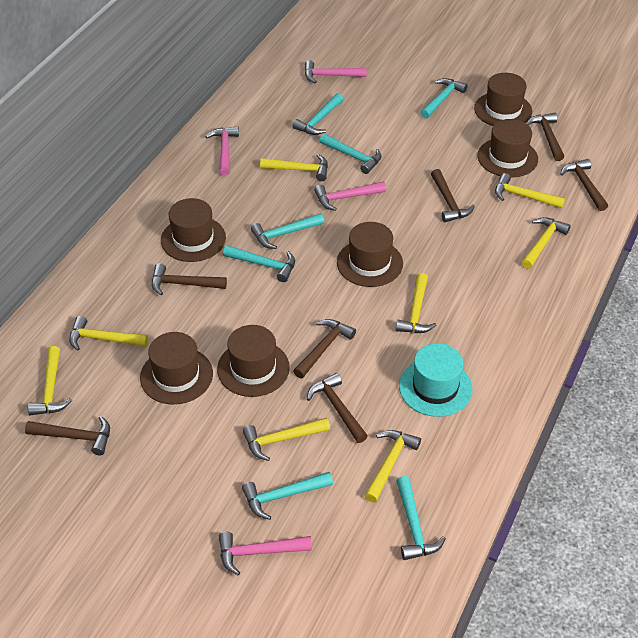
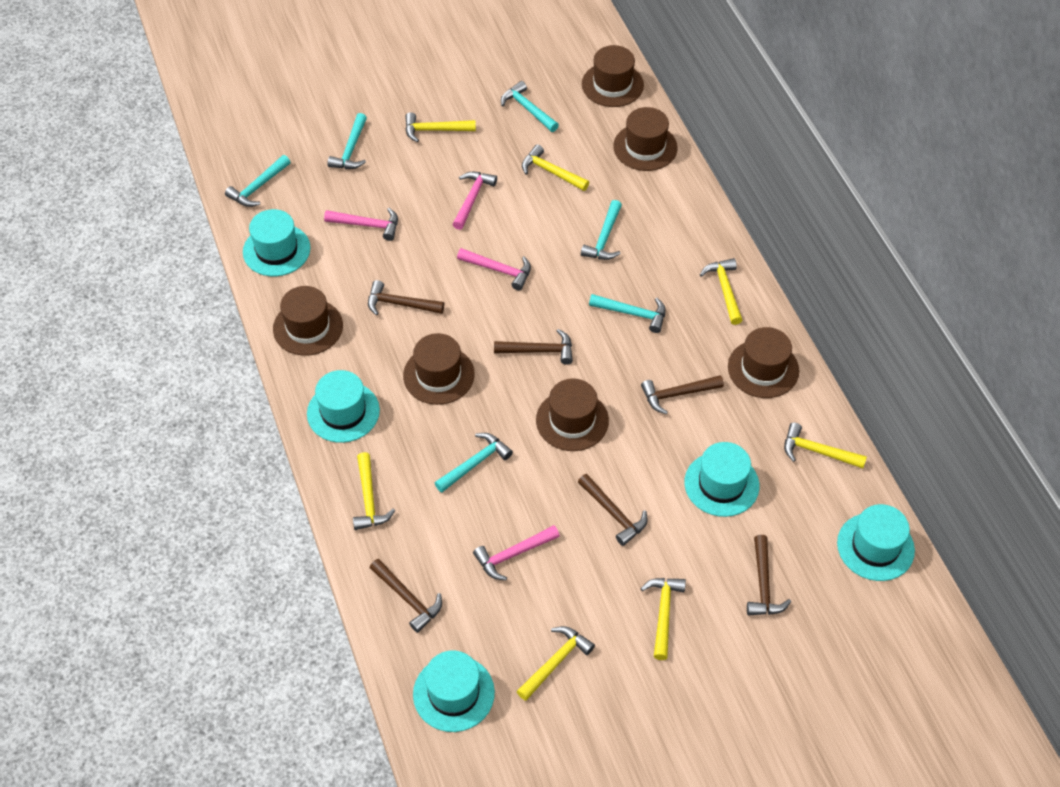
brown hammer: 7 -> 6
turquoise hammer: 7 -> 6
turquoise hat: 1 -> 5
yellow hammer: 8 -> 7

